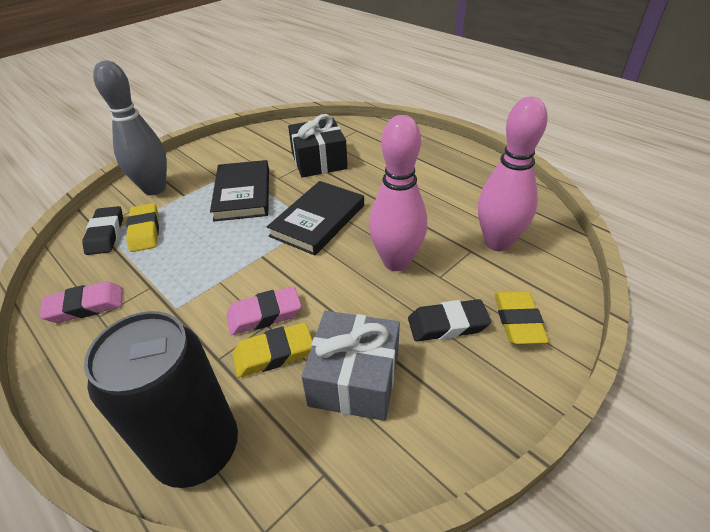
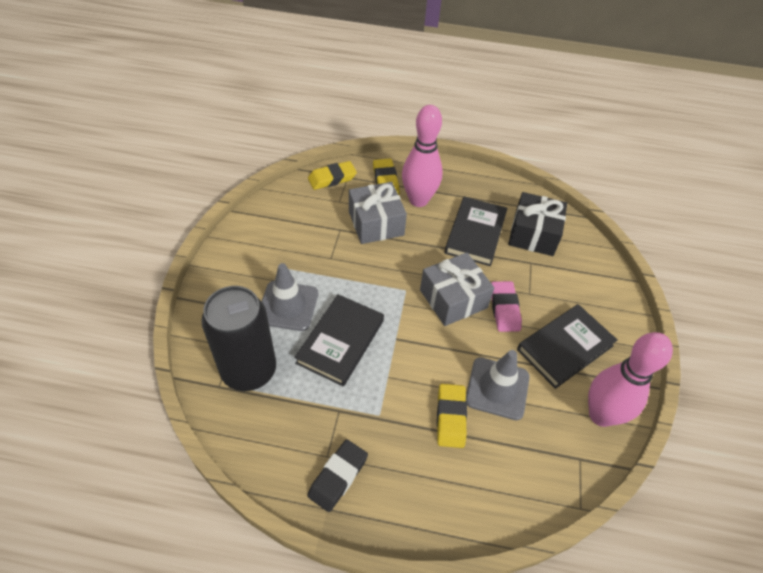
black book: 2 -> 3
black eraser: 2 -> 1
grey bowling pin: 1 -> 0
grey gift: 1 -> 2
grey traffic cone: 0 -> 2
pink eraser: 2 -> 1

